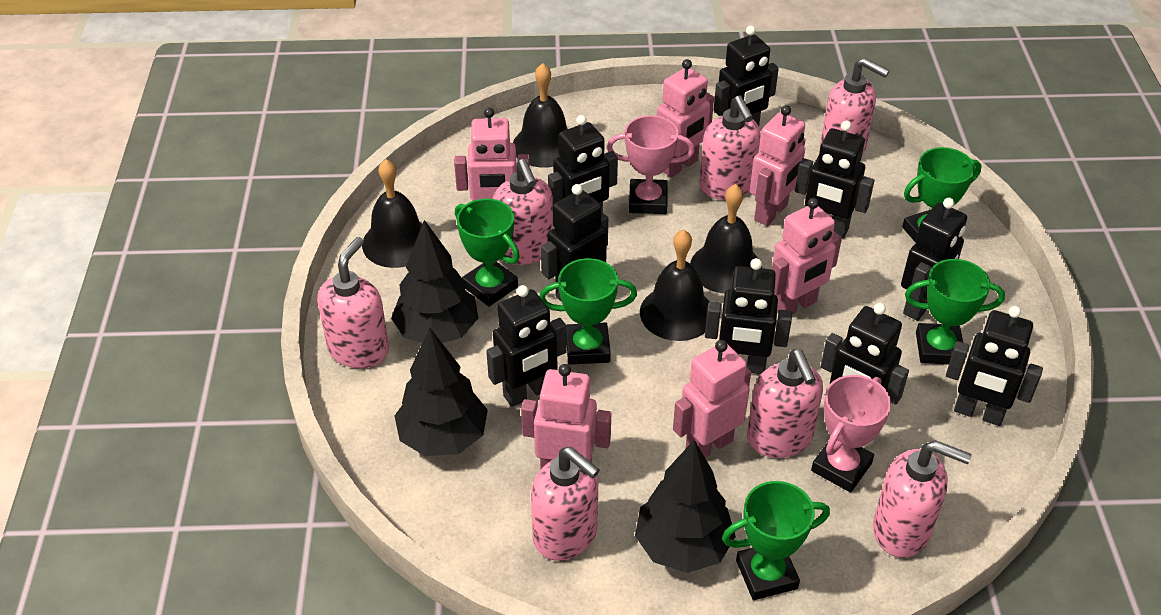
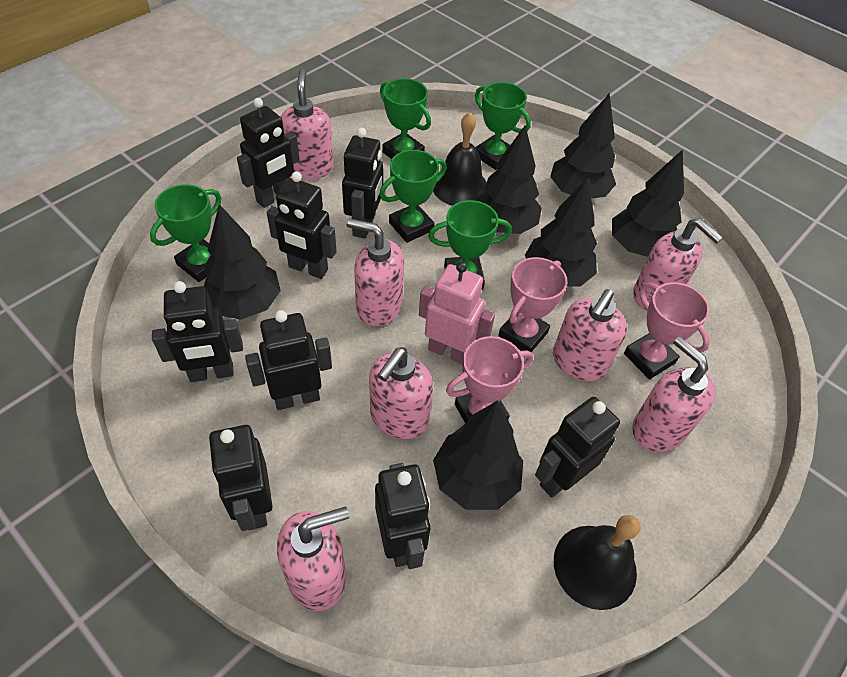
black bell: 4 -> 2
black robot: 9 -> 8
black tree: 3 -> 6
pink robot: 6 -> 1
pink trophy: 2 -> 3

